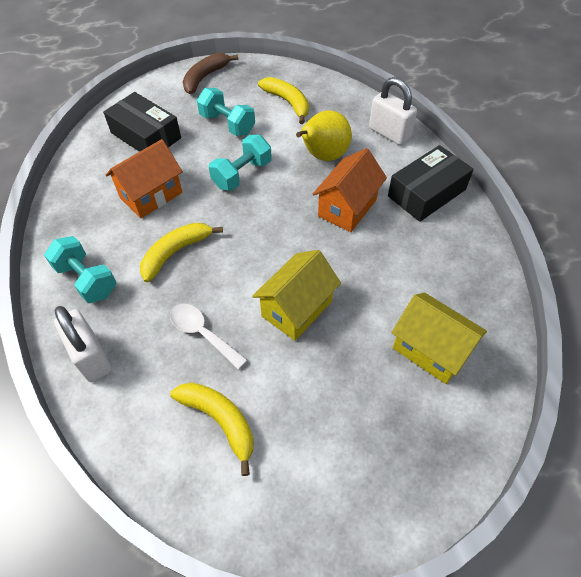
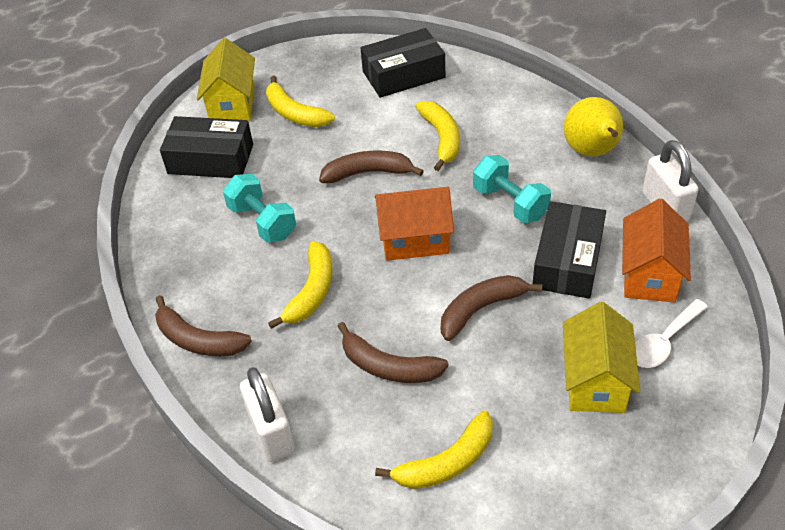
black box: 2 -> 3
brown banana: 1 -> 4
turquoise dumbbell: 3 -> 2
yellow banana: 3 -> 4

